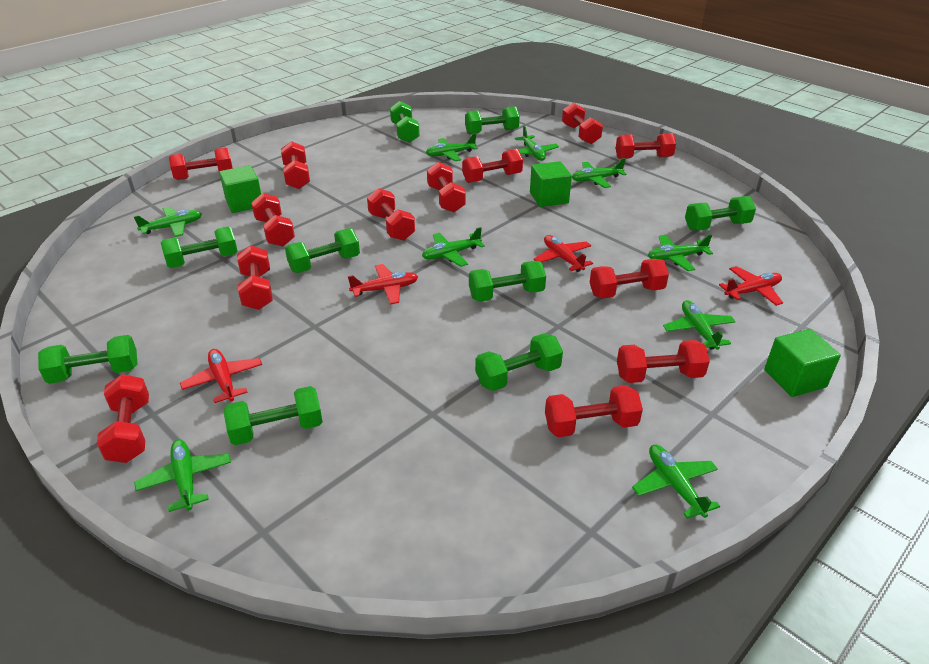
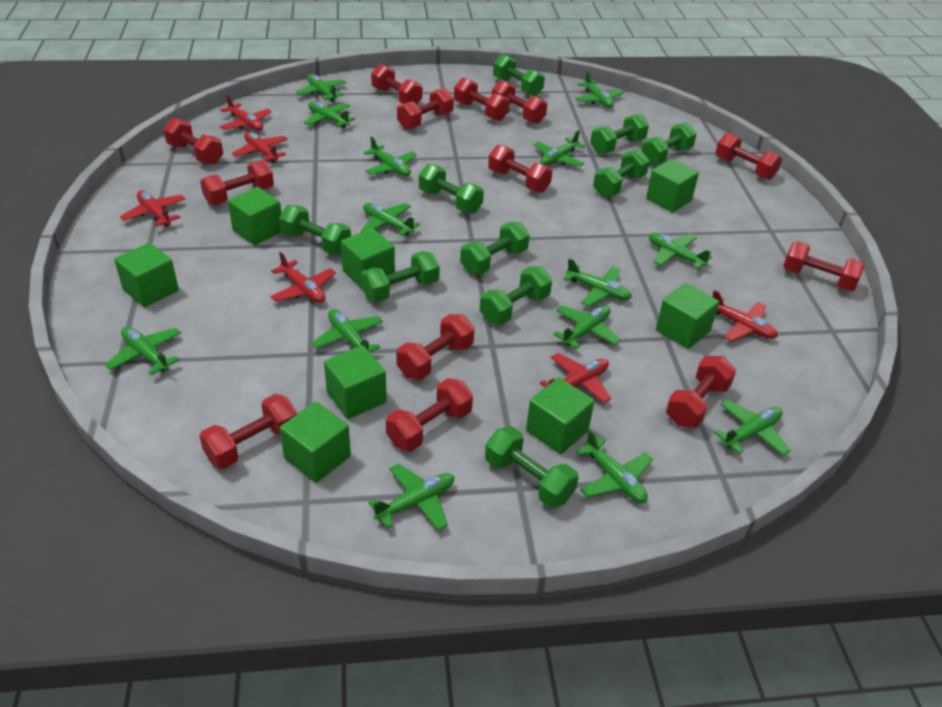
green cube: 3 -> 8
green dumbbell: 9 -> 10
green plane: 9 -> 14
red plane: 4 -> 6

